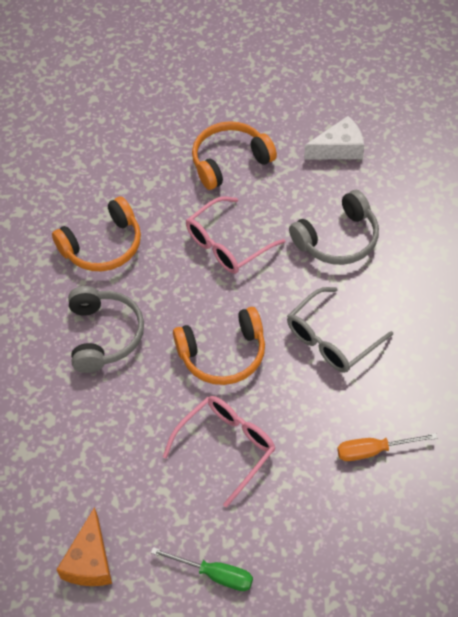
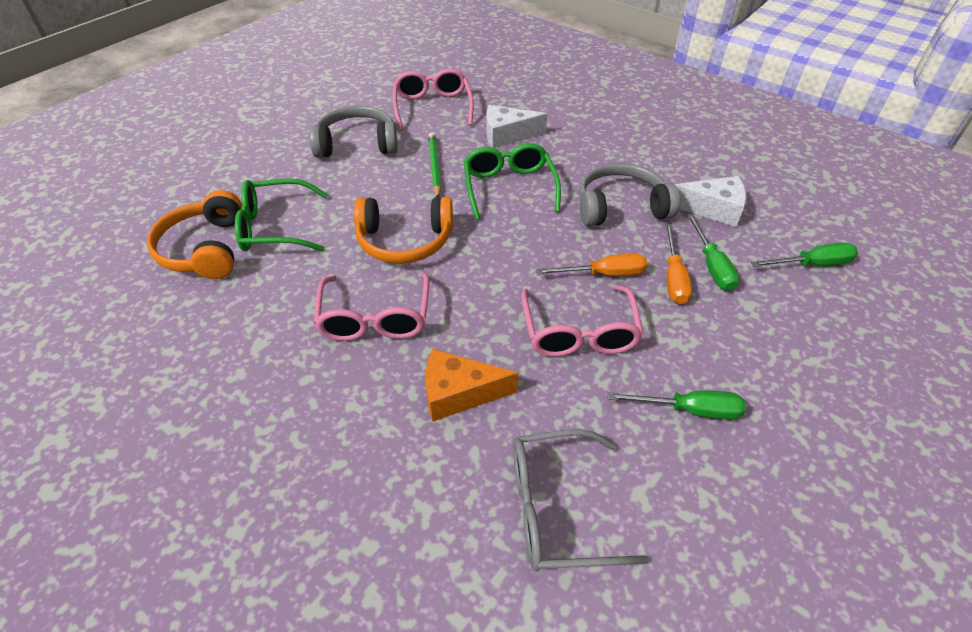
green glasses: 0 -> 2
green pencil: 0 -> 1
green screwdriver: 1 -> 3
orange headphones: 3 -> 2
orange screwdriver: 1 -> 2
pink glasses: 2 -> 3
white cheese: 1 -> 2

